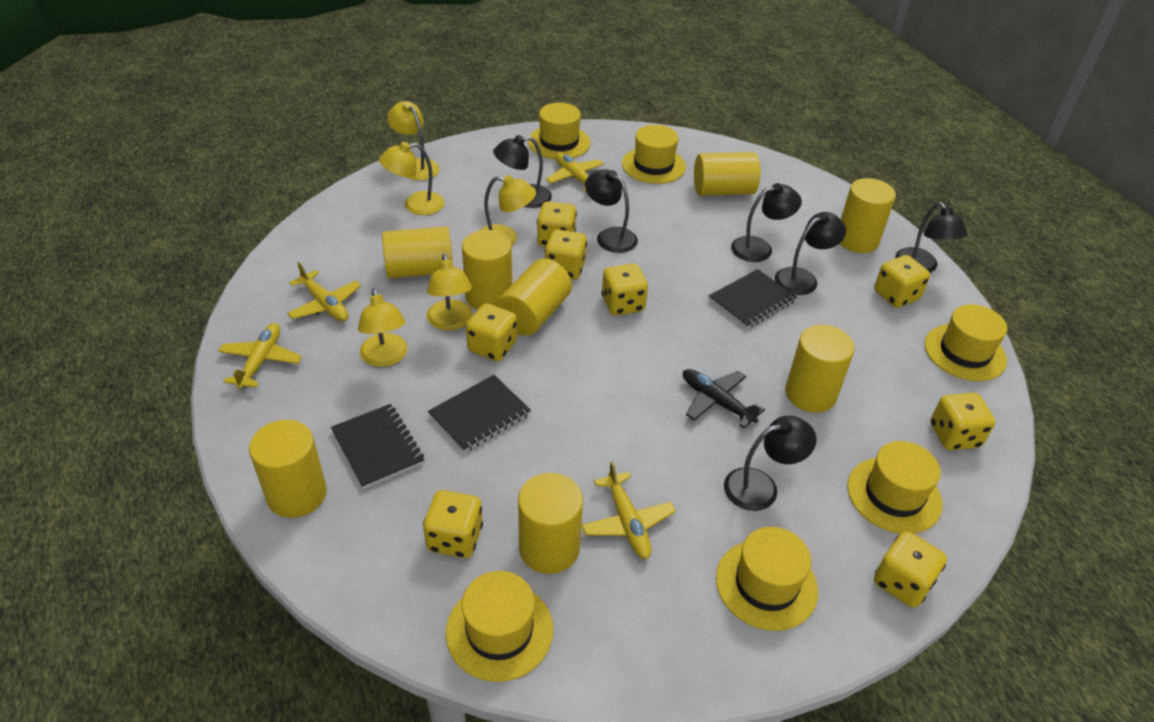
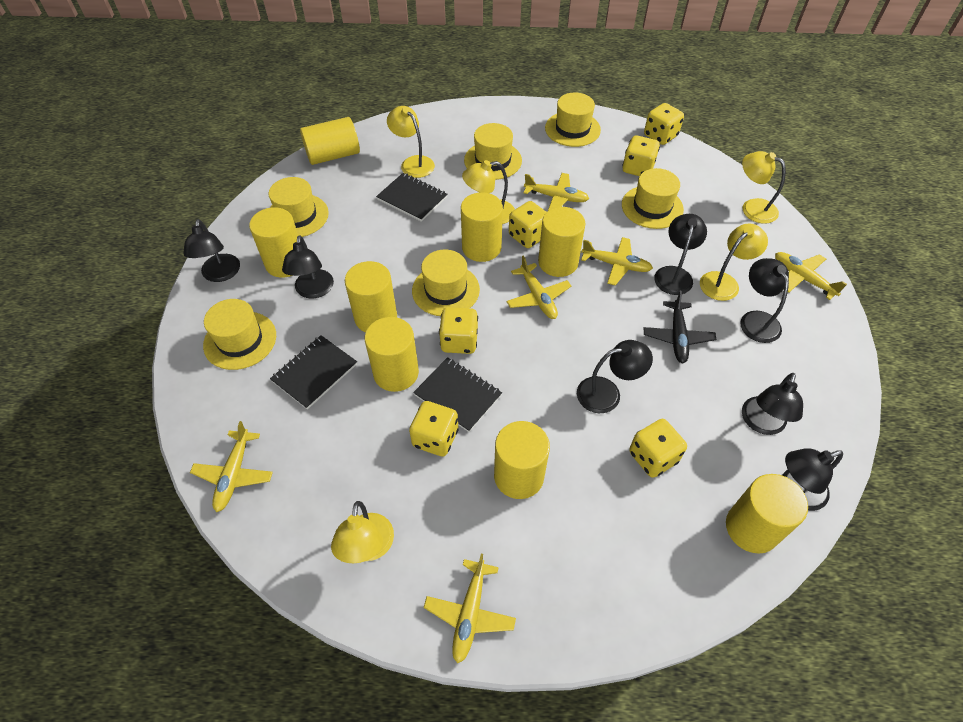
black lamp: 6 -> 7
yellow dice: 8 -> 6
yellow plane: 4 -> 6

